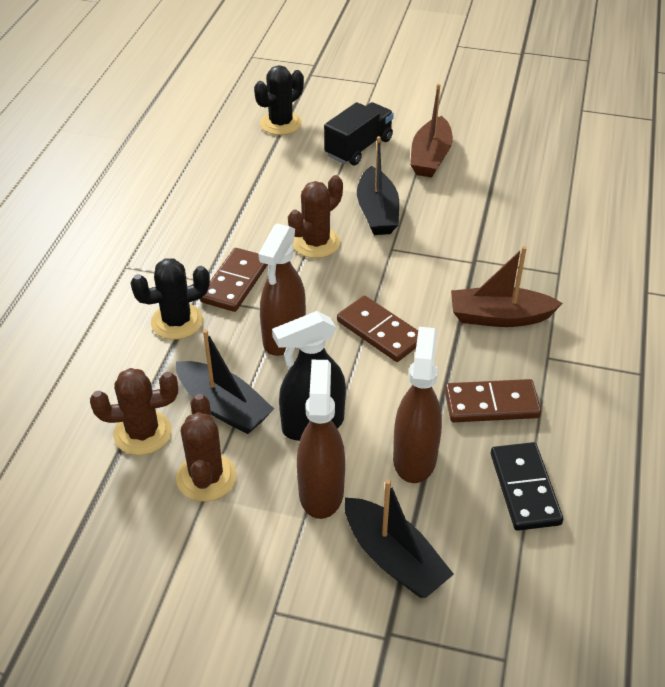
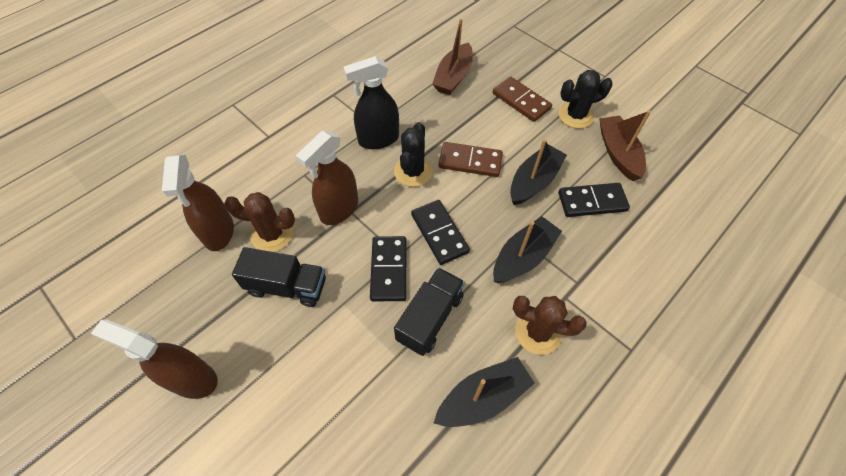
black domino: 1 -> 3
black truck: 1 -> 2
brown cactus: 3 -> 2
brown domino: 3 -> 2

